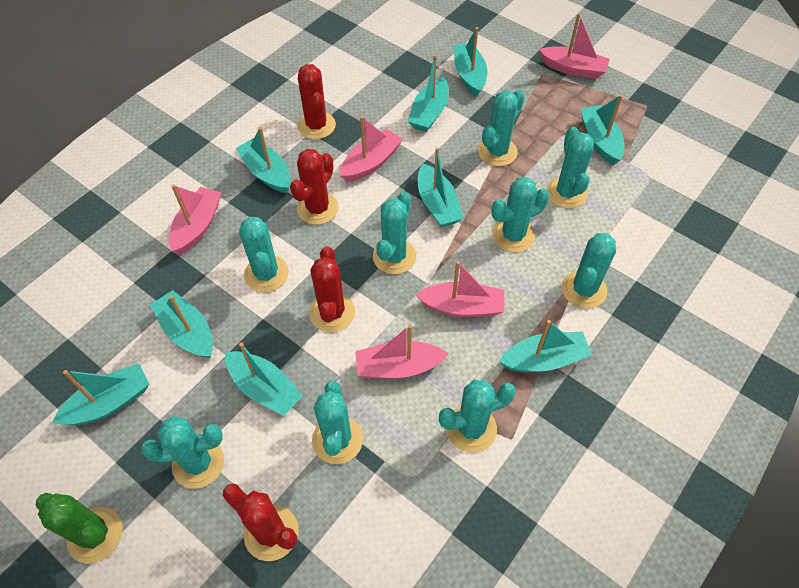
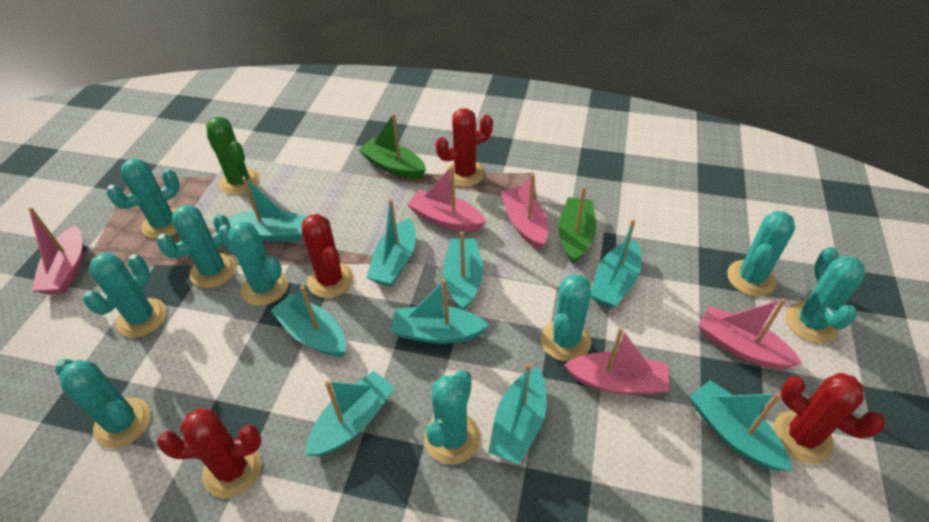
green boat: 0 -> 2

